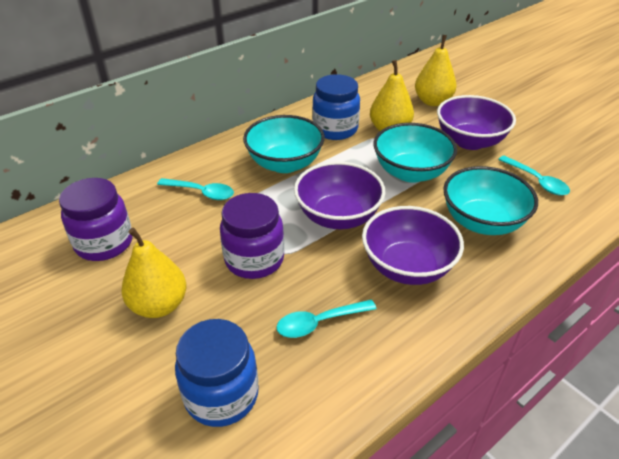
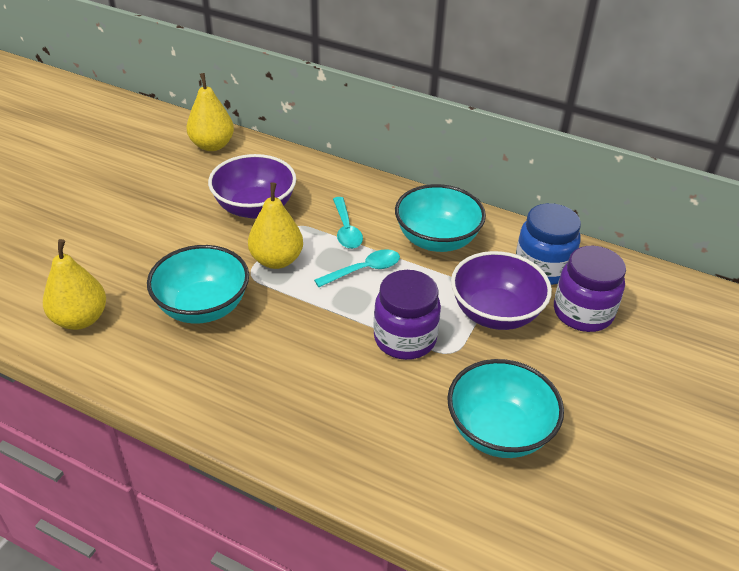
blue jar: 2 -> 1
purple bowl: 3 -> 2
turquoise spoon: 3 -> 2

